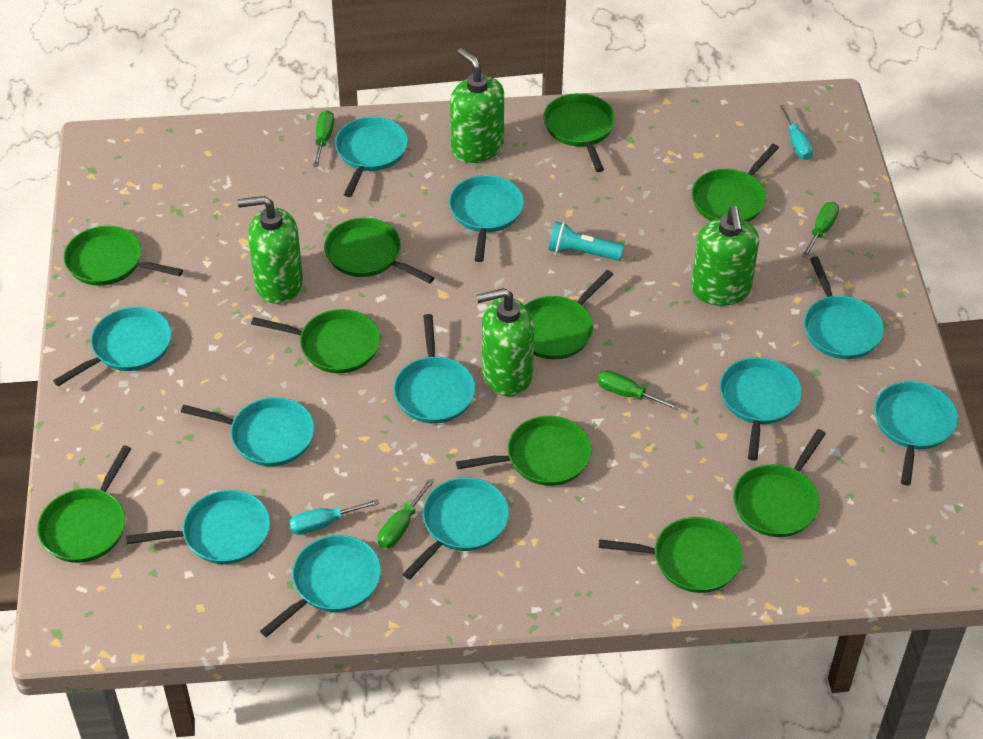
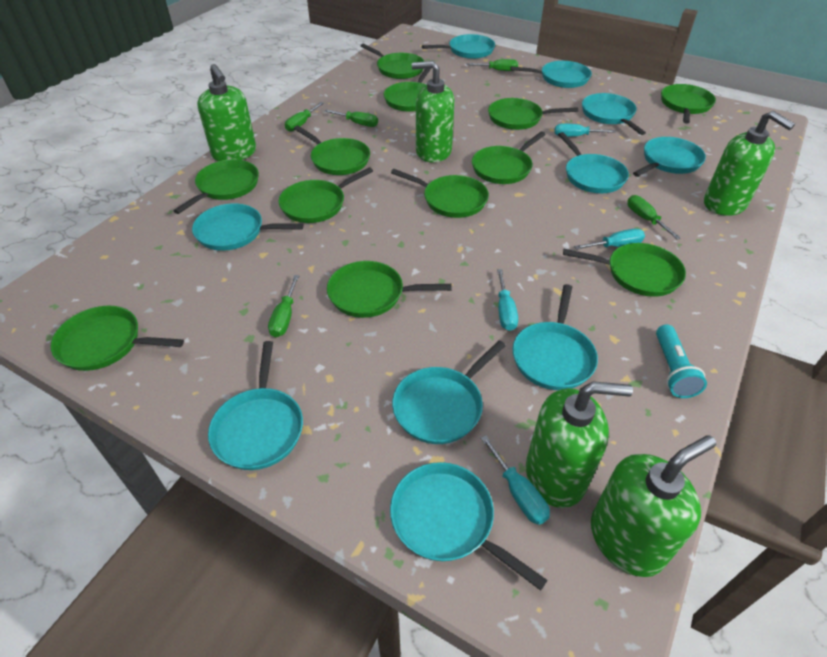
green pan: 10 -> 12
green screwdriver: 4 -> 5
green soap dispenser: 4 -> 5
turquoise pan: 11 -> 10
turquoise screwdriver: 2 -> 4

